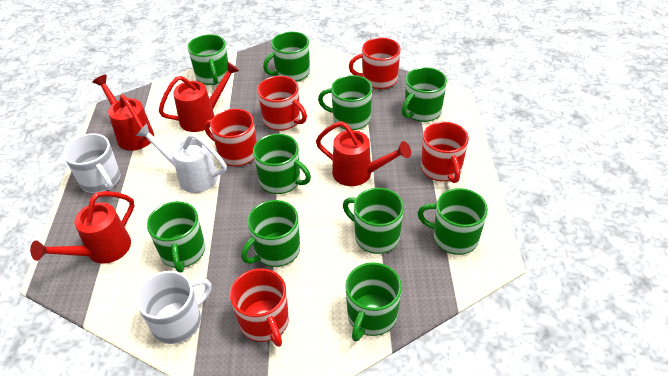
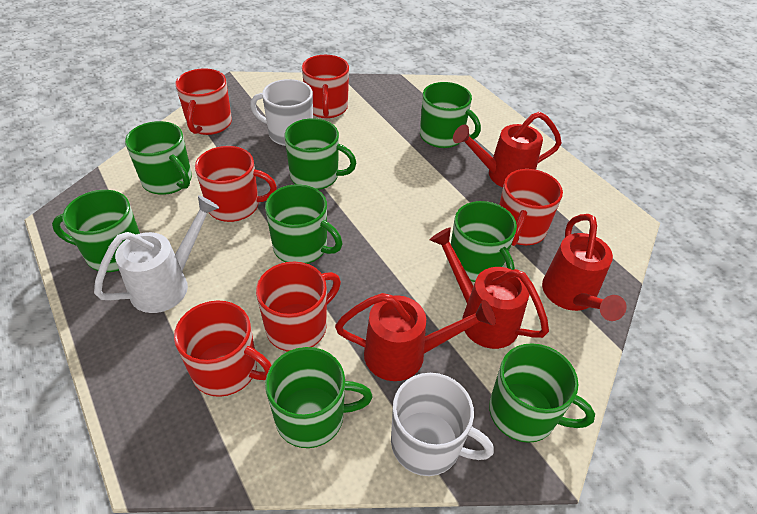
green mug: 10 -> 8
red mug: 5 -> 6

